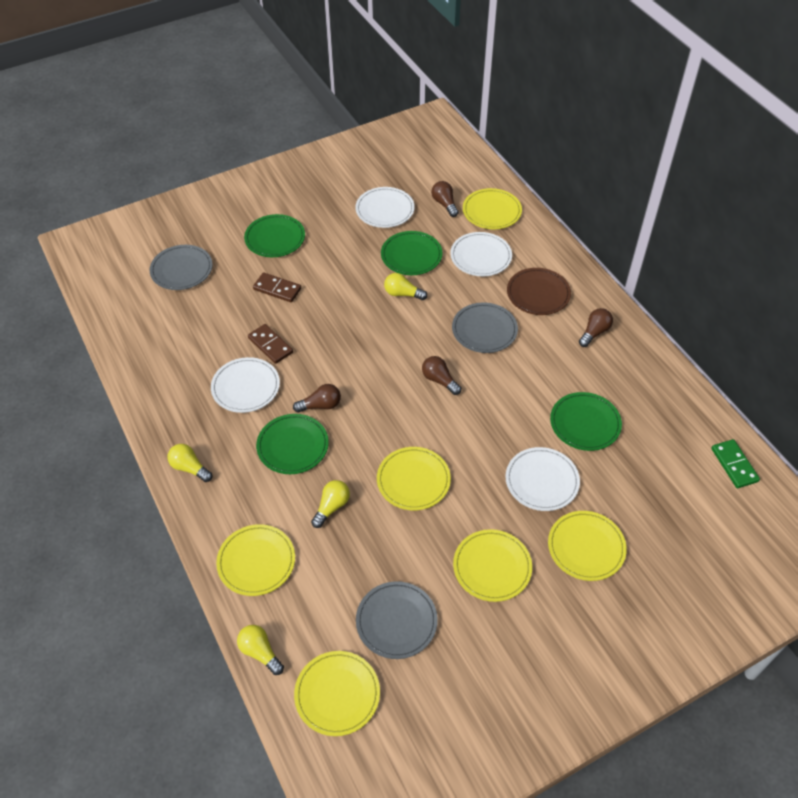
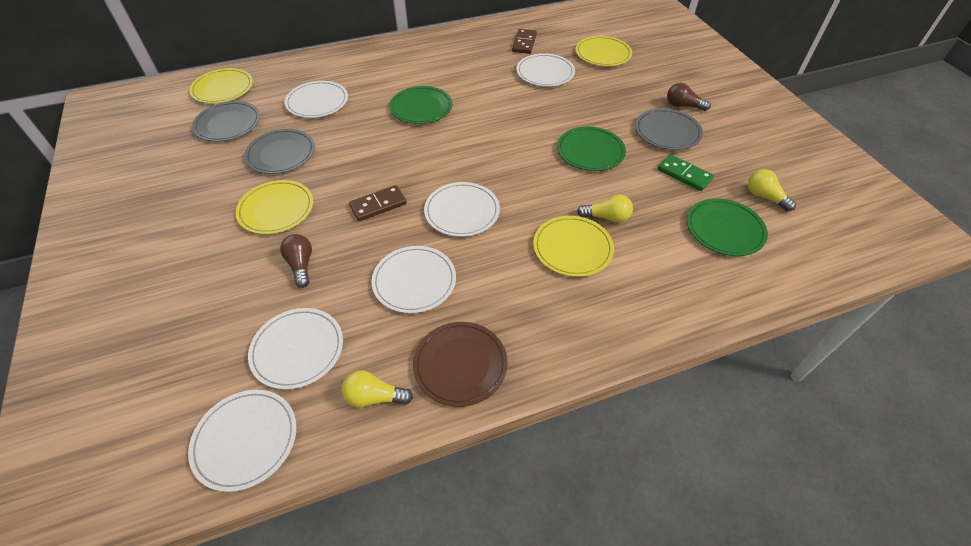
brown light bulb: 4 -> 2
green plate: 4 -> 3
white plate: 4 -> 6
yellow light bulb: 4 -> 3
yellow plate: 6 -> 4

